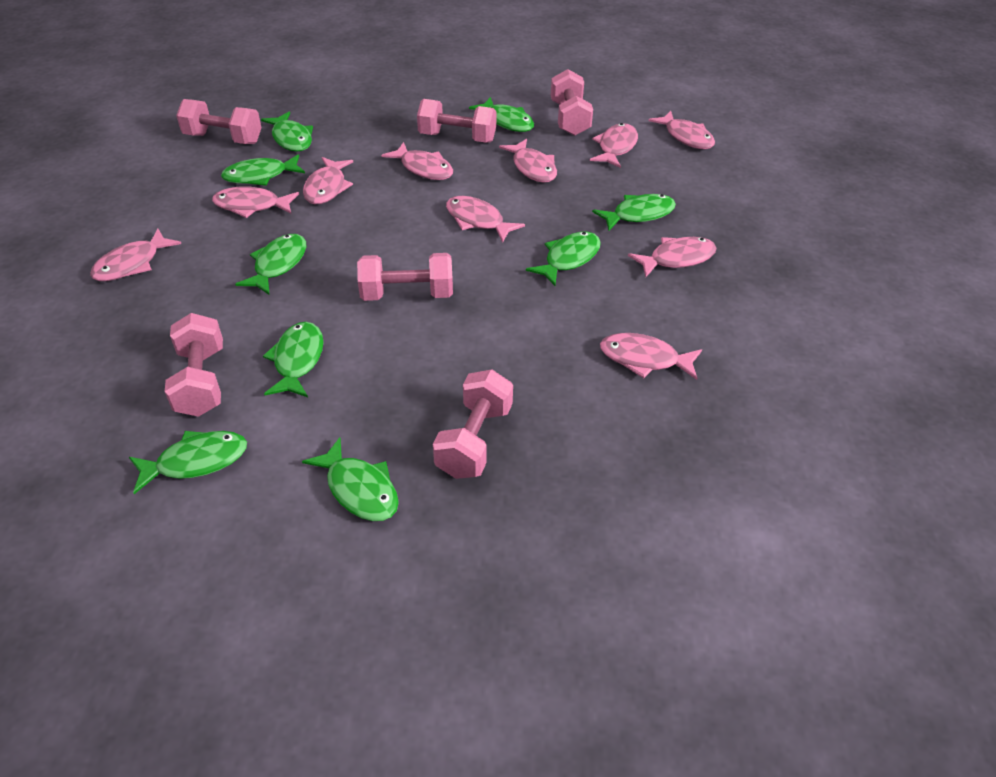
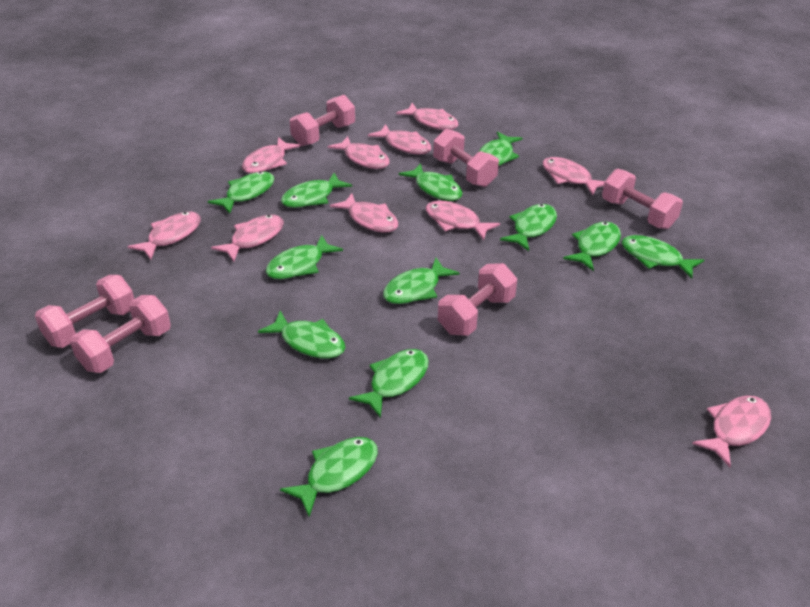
green fish: 9 -> 12

